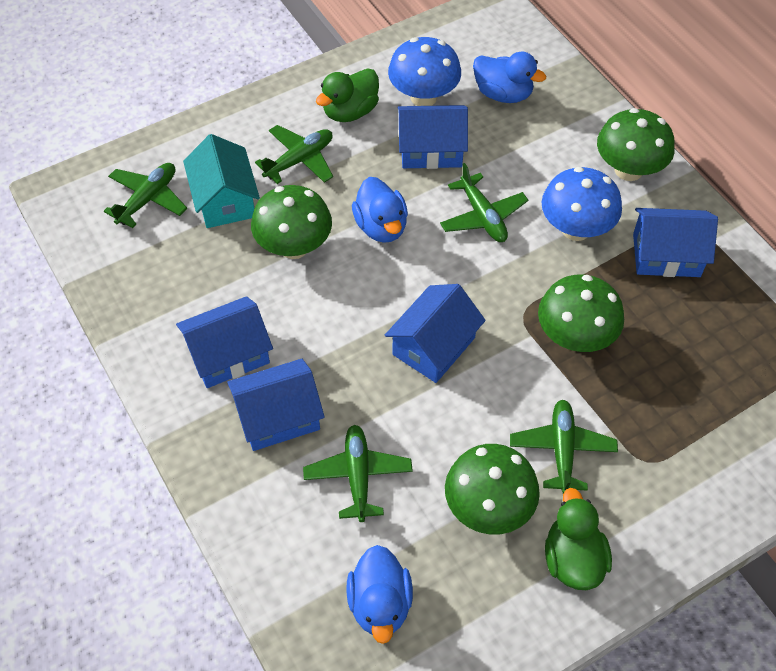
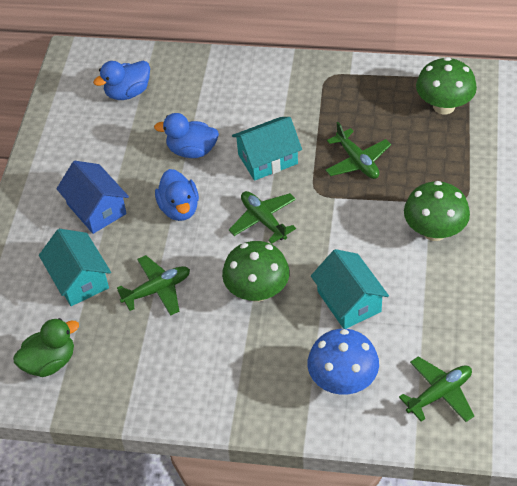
blue house: 5 -> 1
blue mushroom: 2 -> 1
green duck: 2 -> 1
green mushroom: 4 -> 3
green plane: 5 -> 4
turquoise house: 1 -> 3

